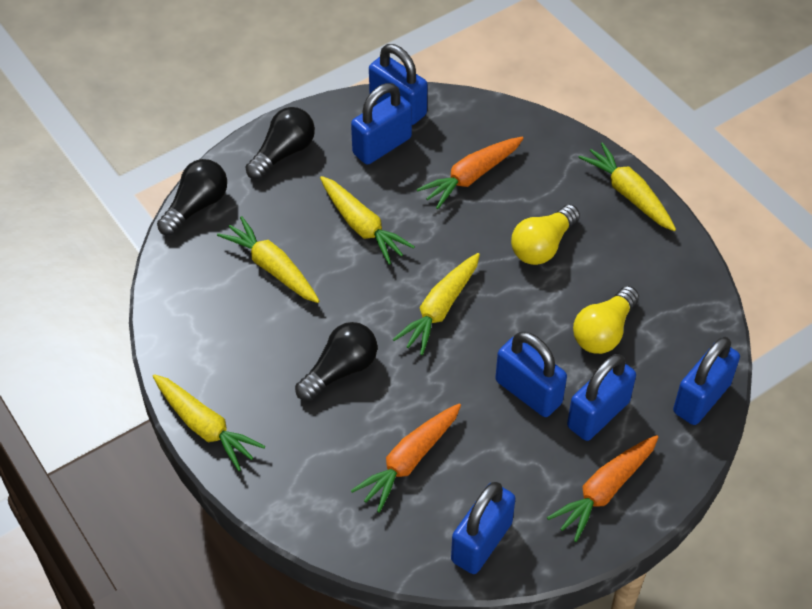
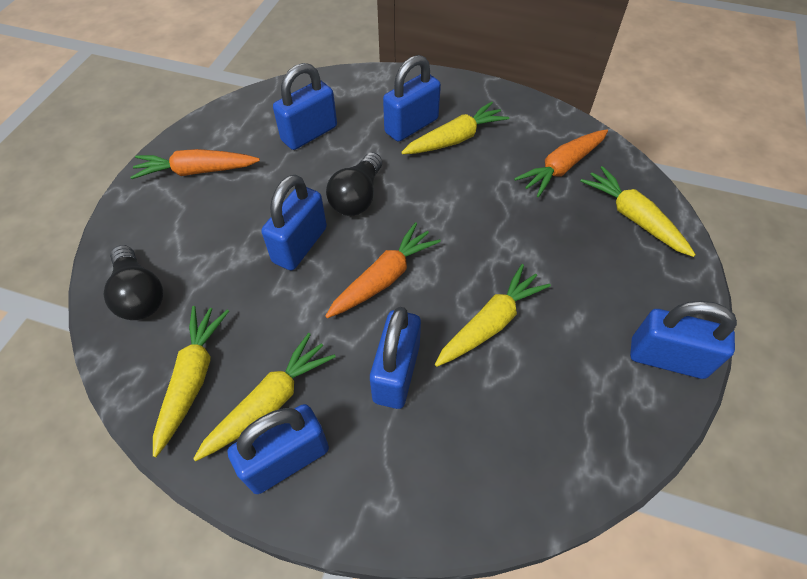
black light bulb: 3 -> 2
yellow light bulb: 2 -> 0

